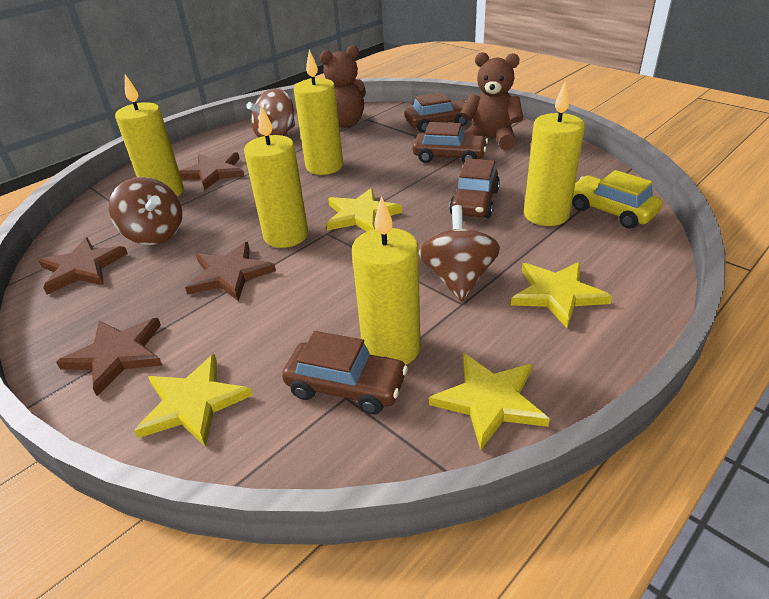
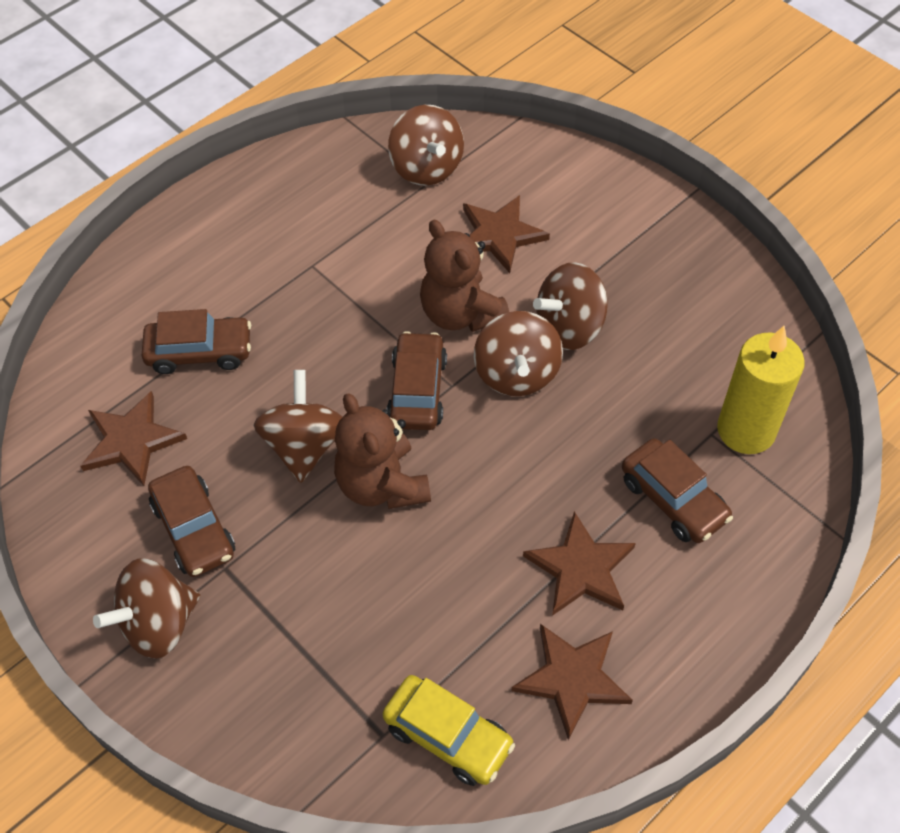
brown spinning top: 3 -> 5
yellow candle: 5 -> 1
yellow star: 4 -> 0

